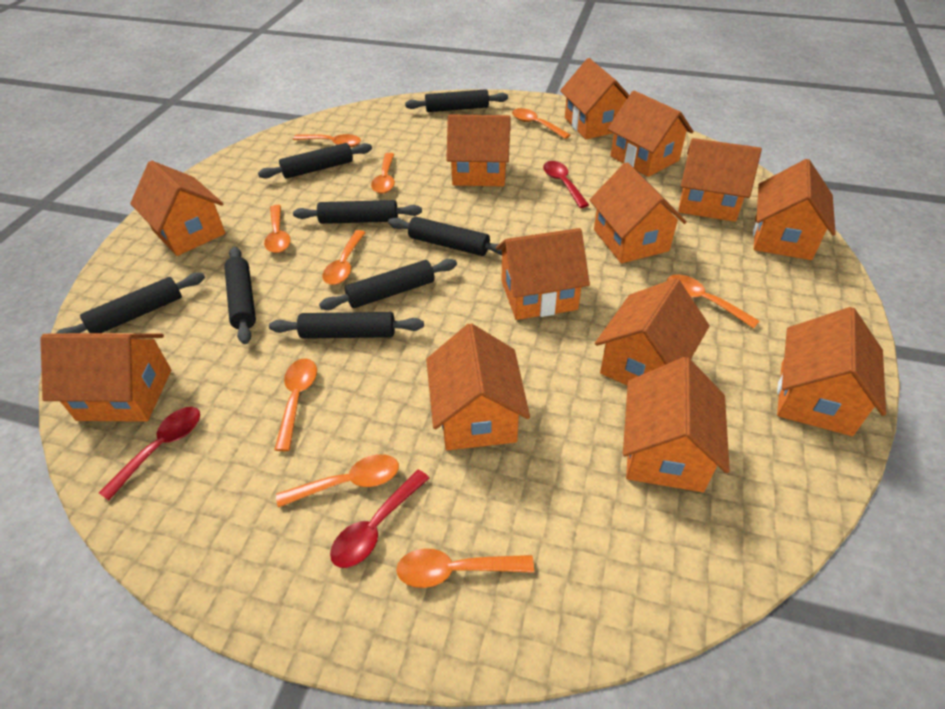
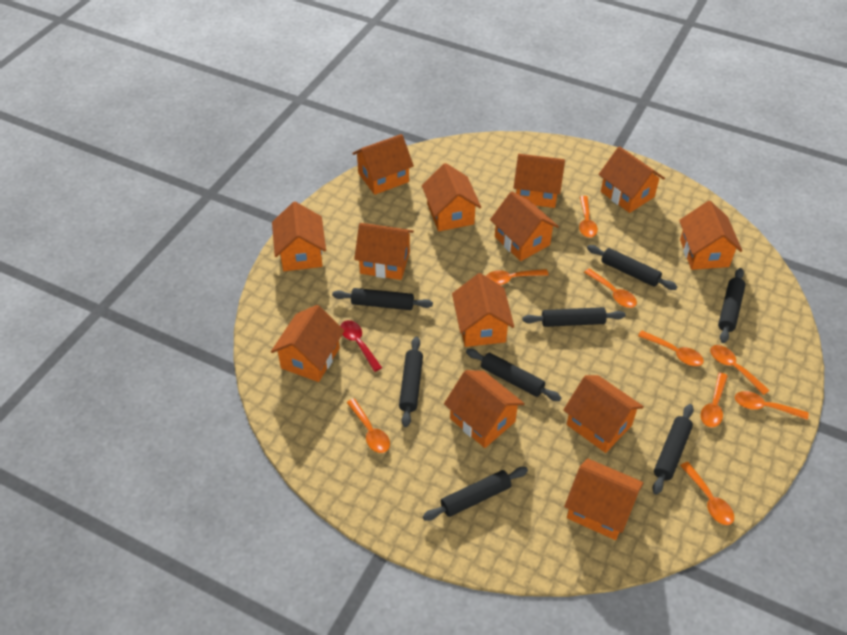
red spoon: 3 -> 1

